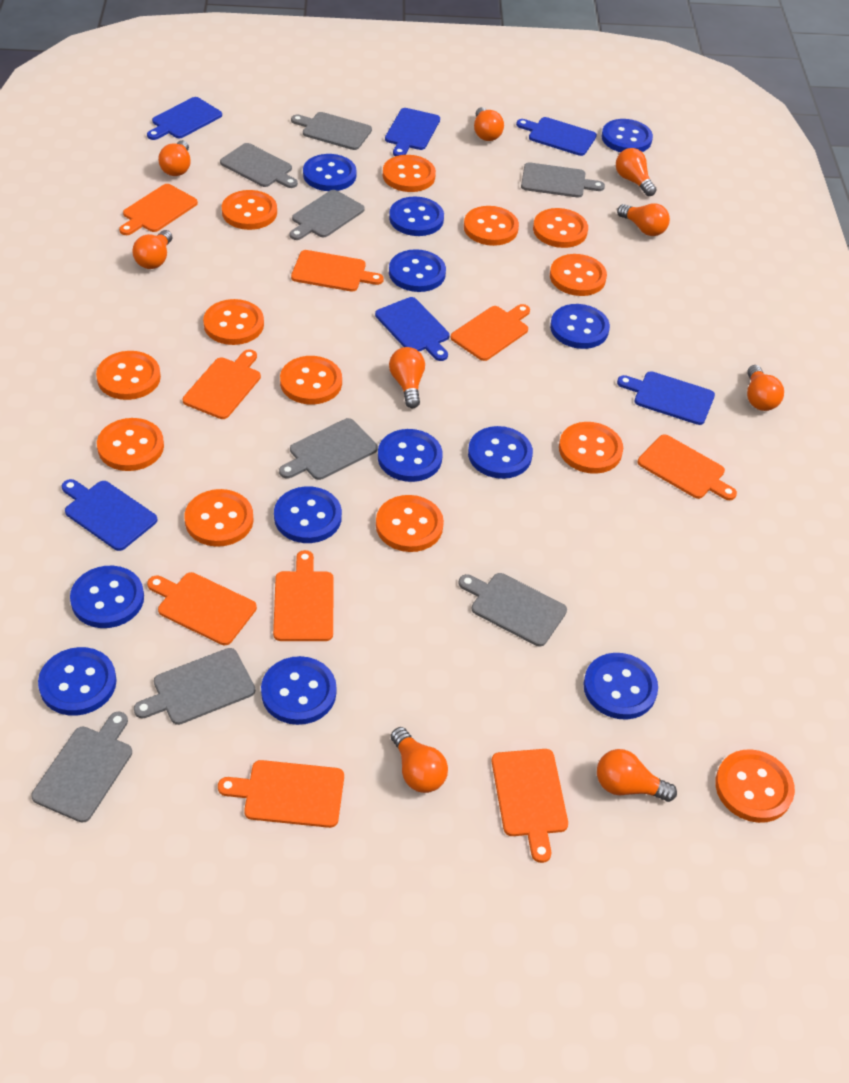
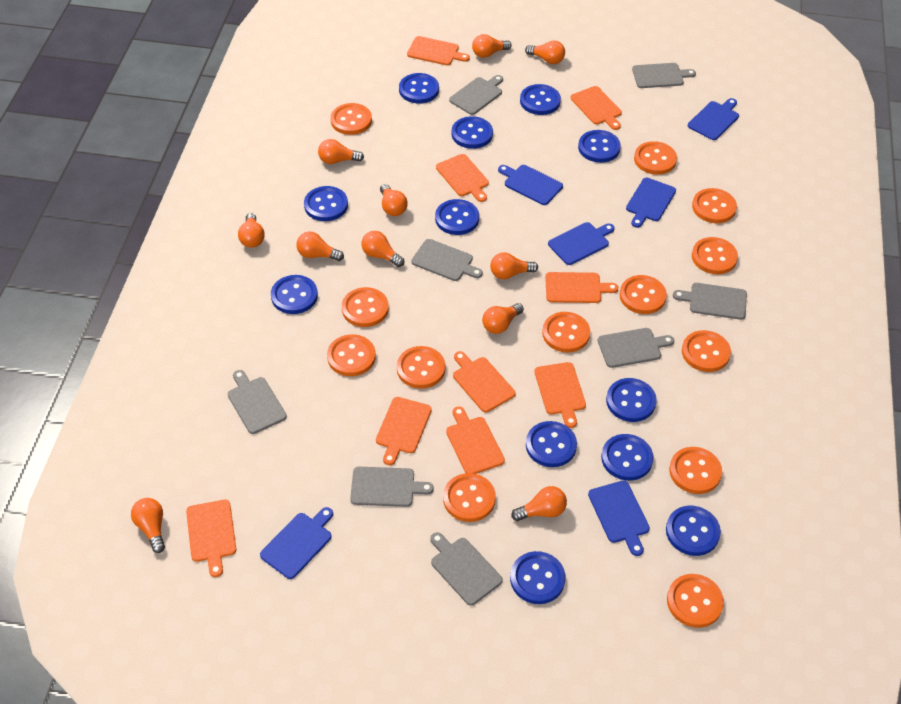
orange light bulb: 9 -> 11

